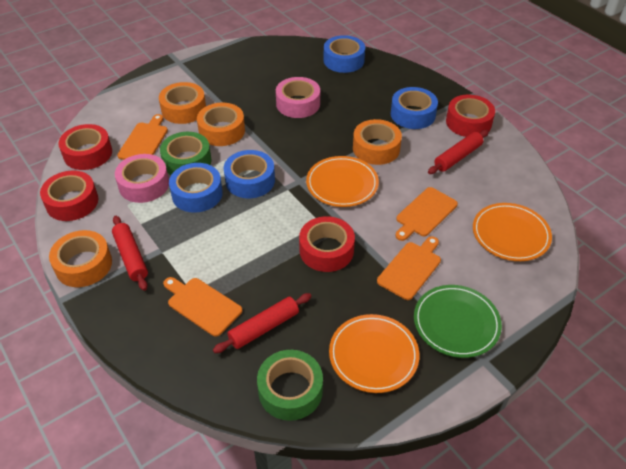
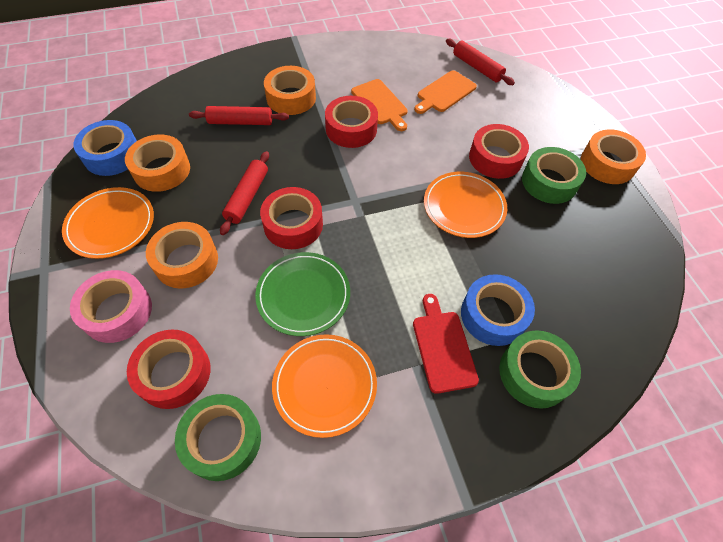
blue tape: 4 -> 2
green tape: 2 -> 3
orange cutting board: 4 -> 2
pink tape: 2 -> 1
red cutting board: 0 -> 1

